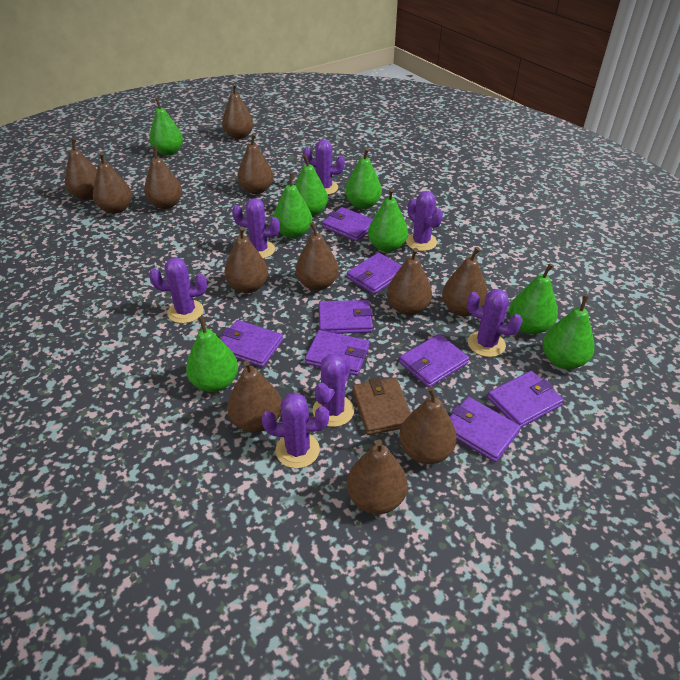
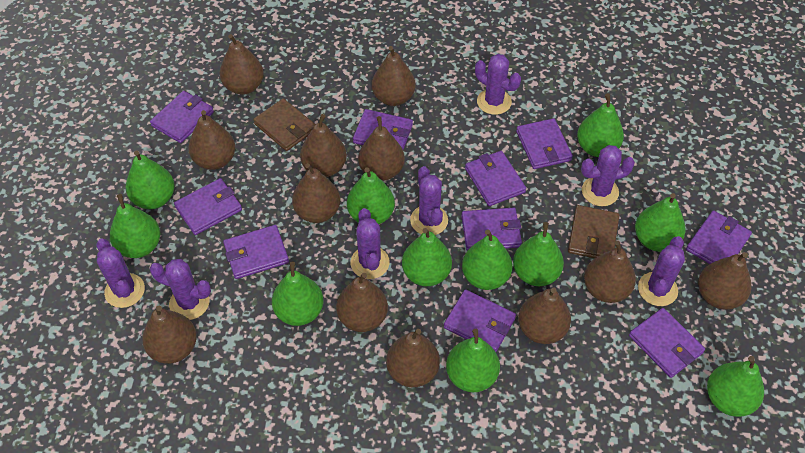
brown wallet: 1 -> 2
green pear: 8 -> 11
purple wallet: 8 -> 10

